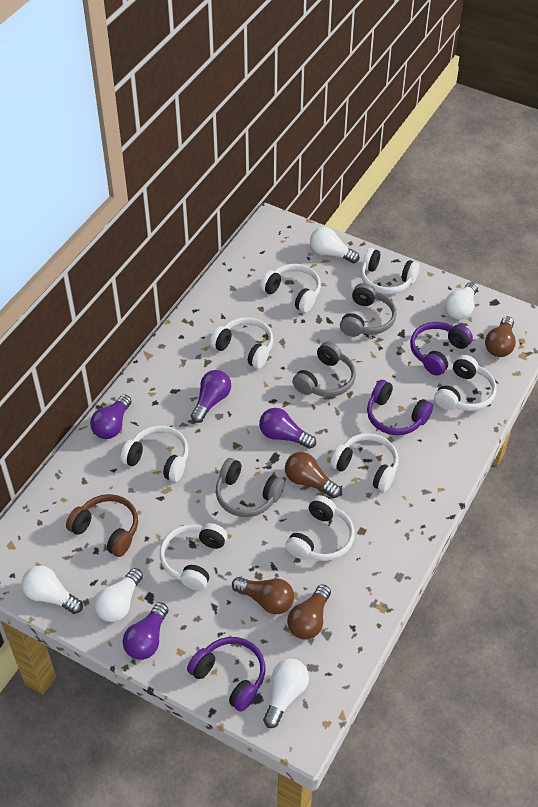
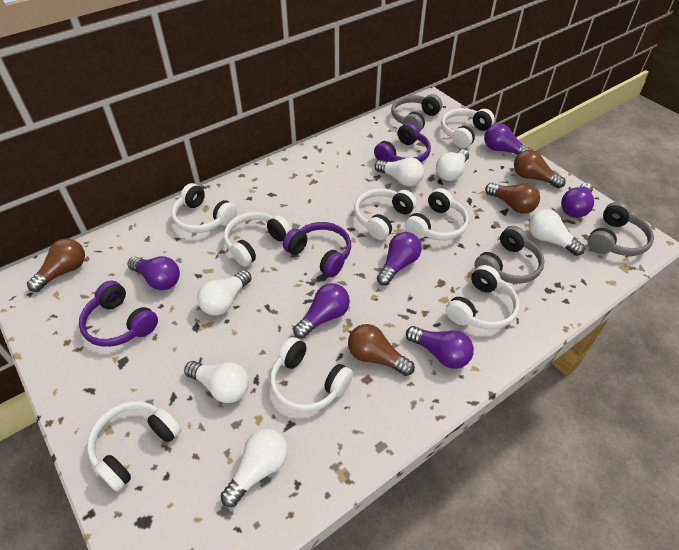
brown headphones: 1 -> 0
purple light bulb: 4 -> 6
white light bulb: 5 -> 6

